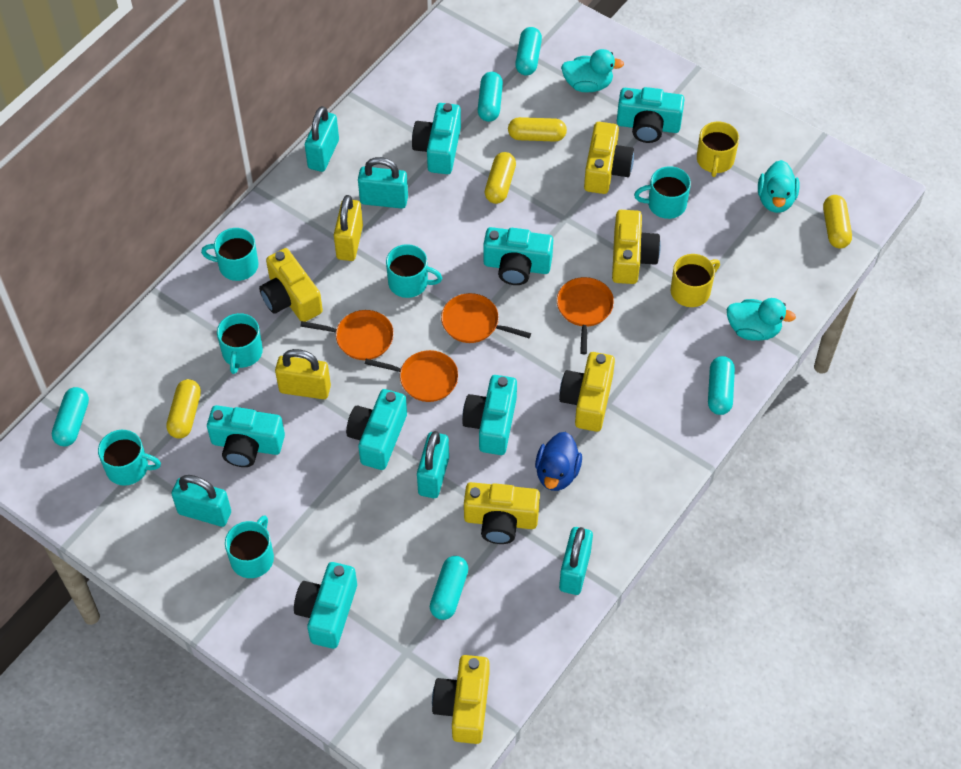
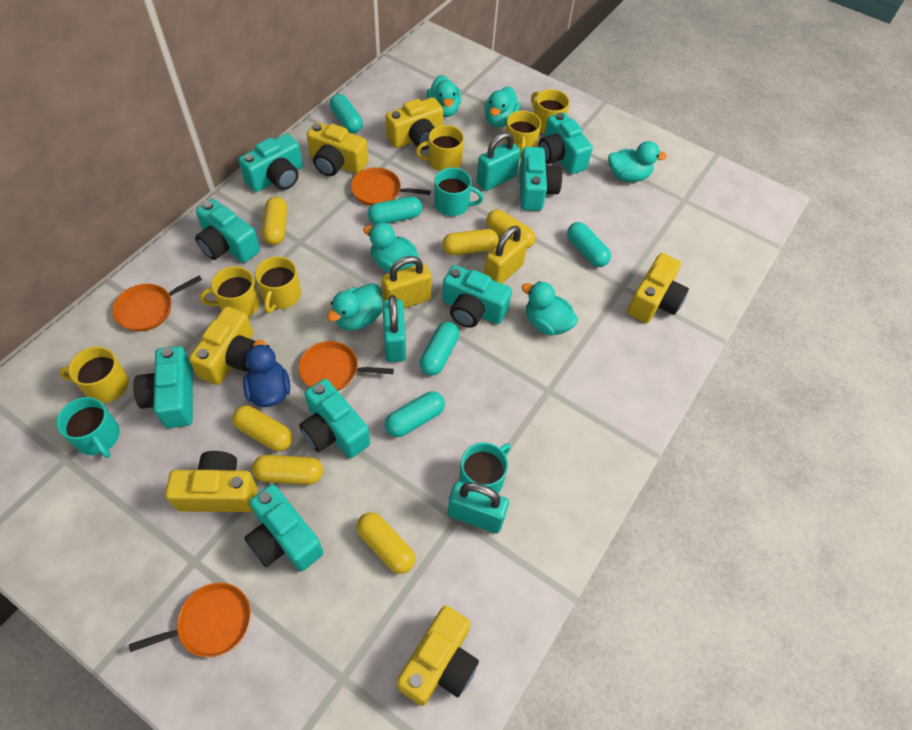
turquoise camera: 7 -> 8
turquoise duck: 3 -> 6
turquoise mug: 6 -> 3
turquoise padlock: 5 -> 3
yellow capsule: 4 -> 6
yellow mug: 2 -> 6

